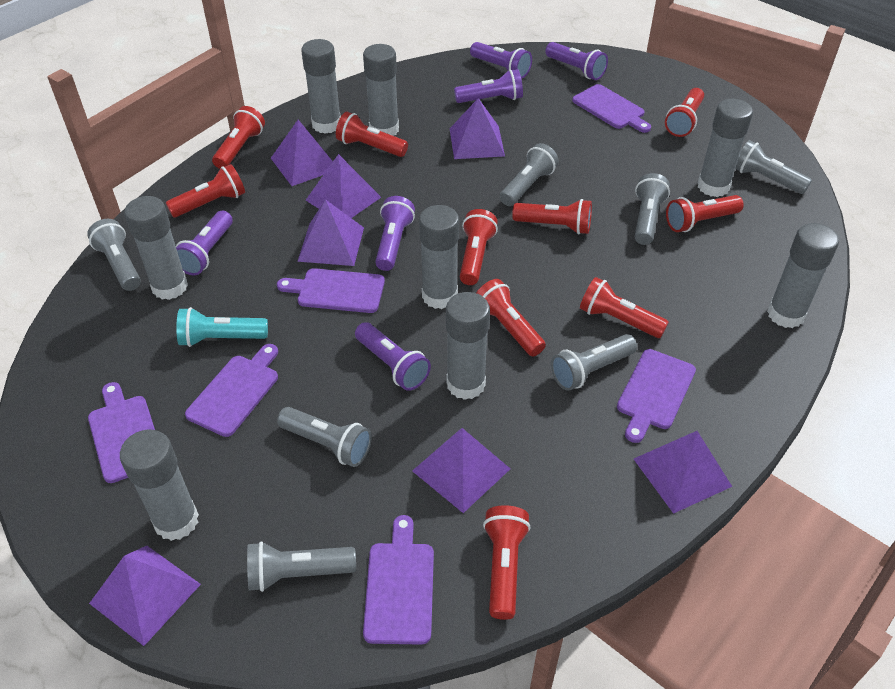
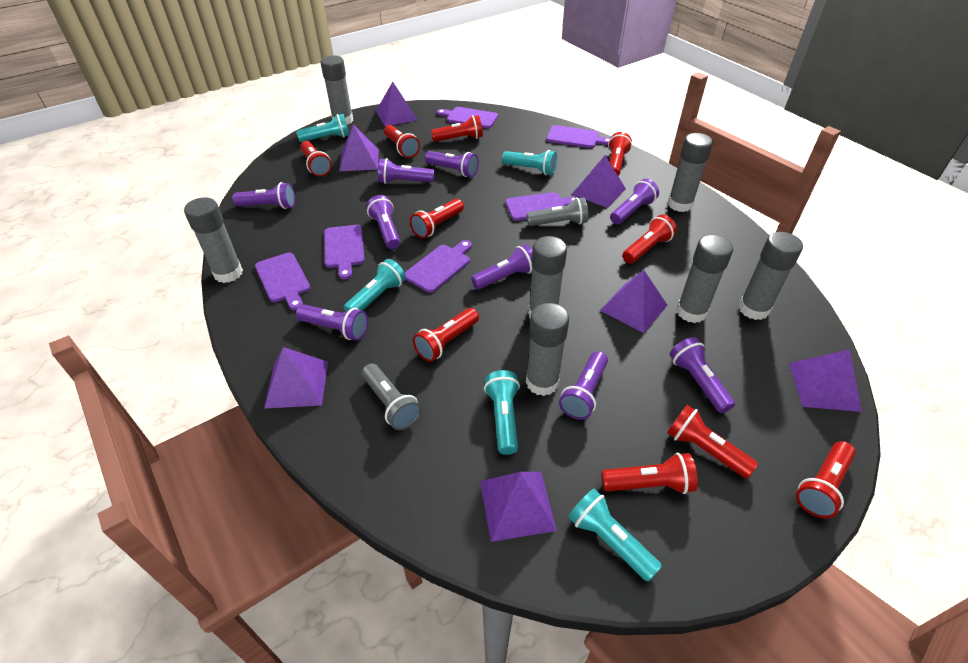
grey flashlight: 7 -> 2
grey glue stick: 8 -> 7
purple flashlight: 6 -> 9
turquoise flashlight: 1 -> 5

